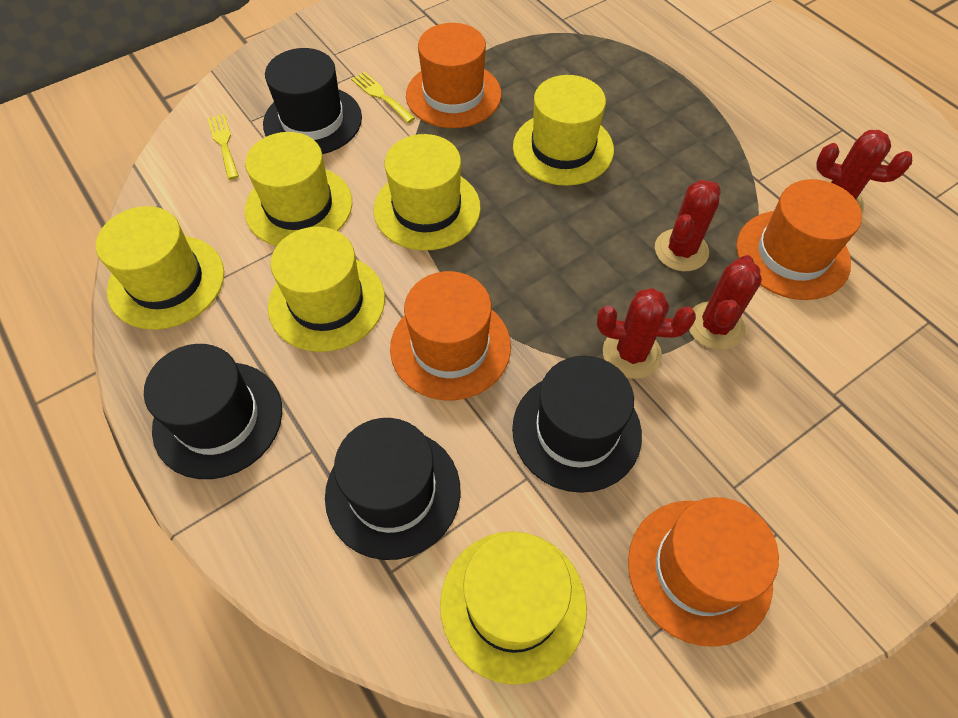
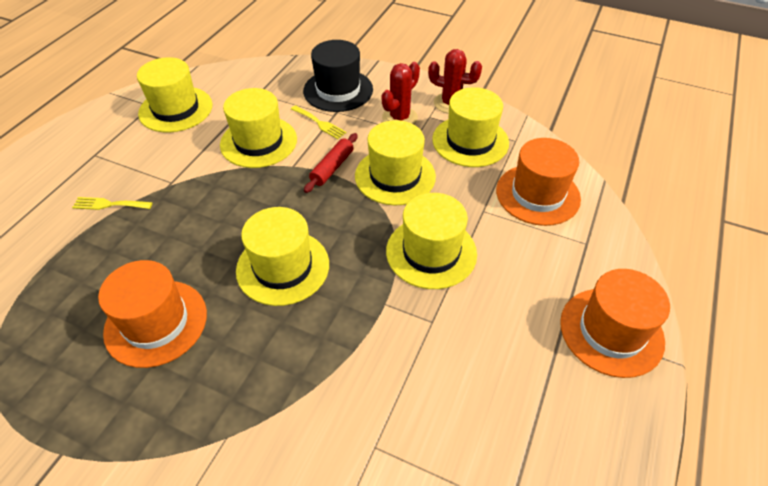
black hat: 4 -> 1
orange hat: 4 -> 3
red cactus: 4 -> 2
red rolling pin: 0 -> 1

